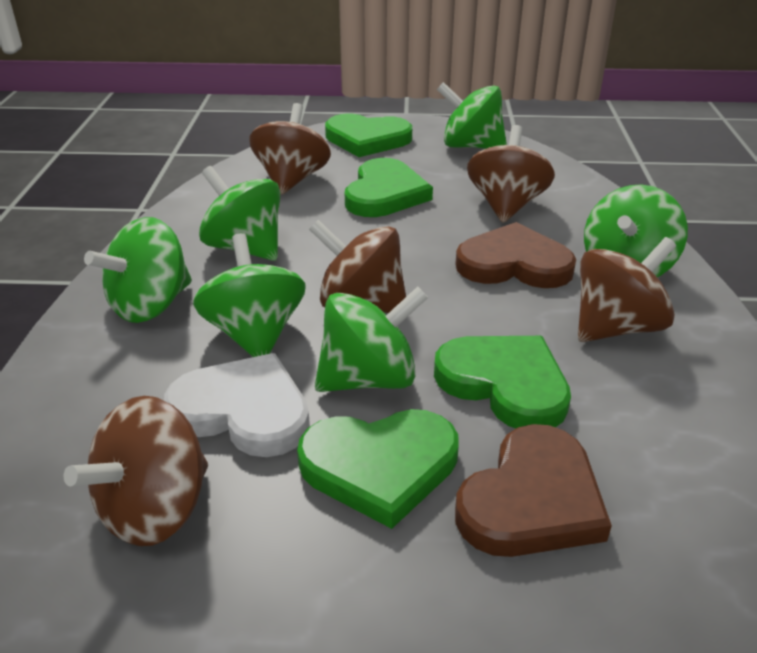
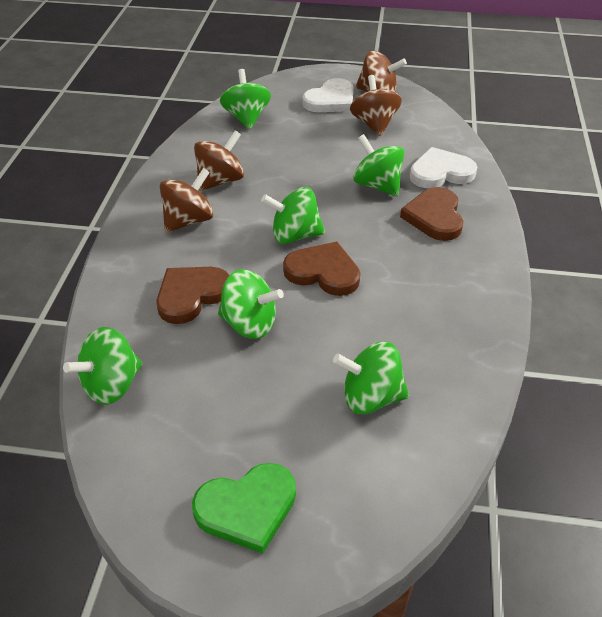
brown heart: 2 -> 3
brown spinning top: 5 -> 4
green heart: 4 -> 1
white heart: 1 -> 2

